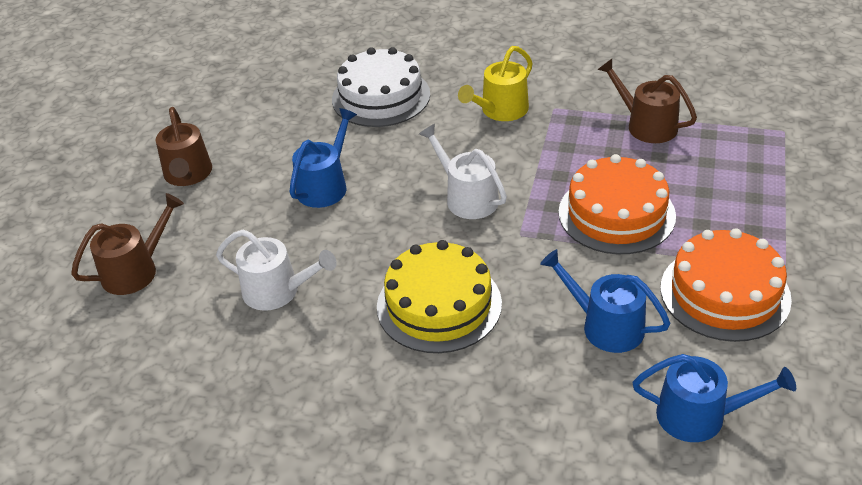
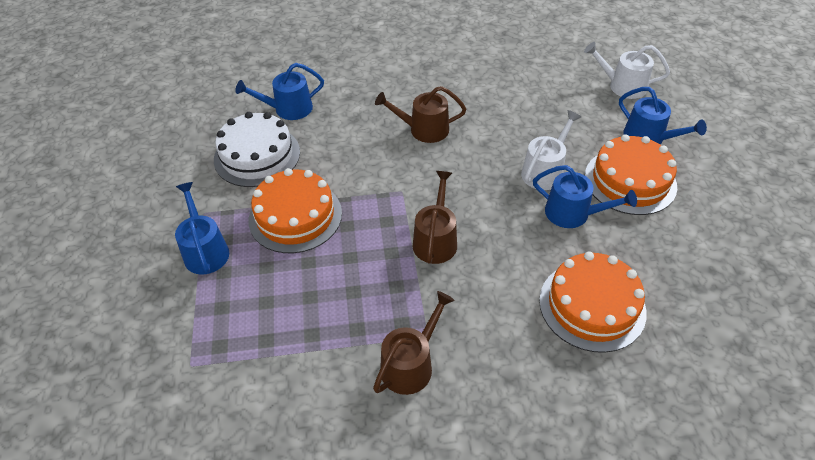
blue watering can: 3 -> 4
orange cake: 2 -> 3
yellow cake: 1 -> 0
yellow watering can: 1 -> 0

